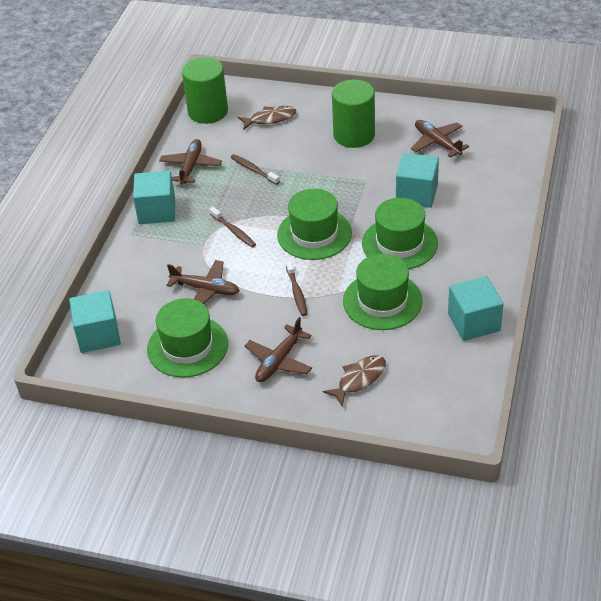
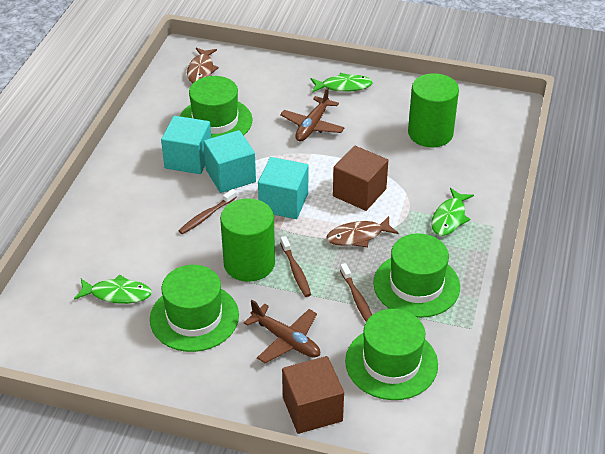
brown cube: 0 -> 2
brown plane: 4 -> 2
green fish: 0 -> 3
turquoise cube: 4 -> 3

